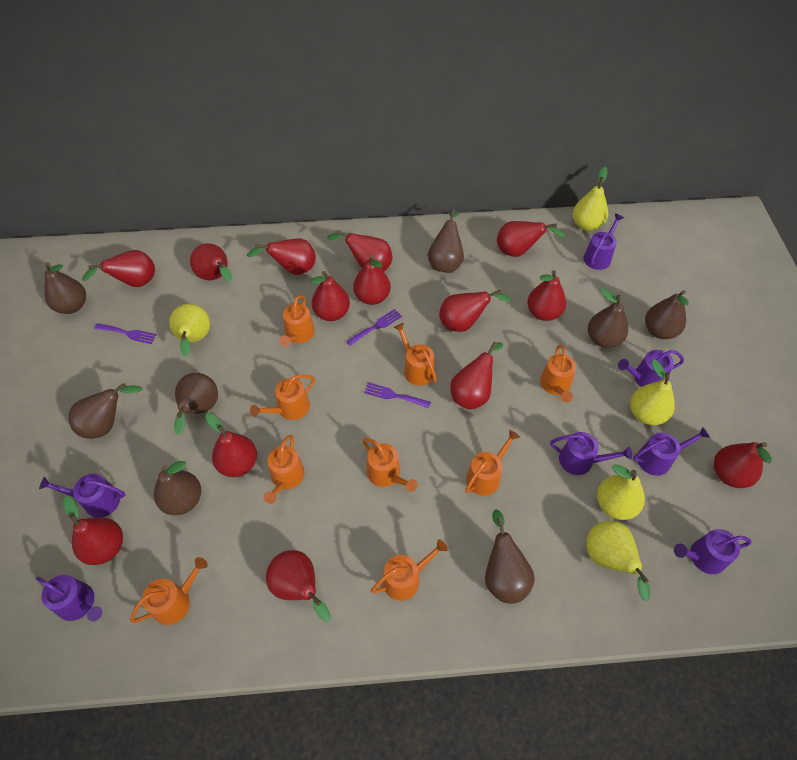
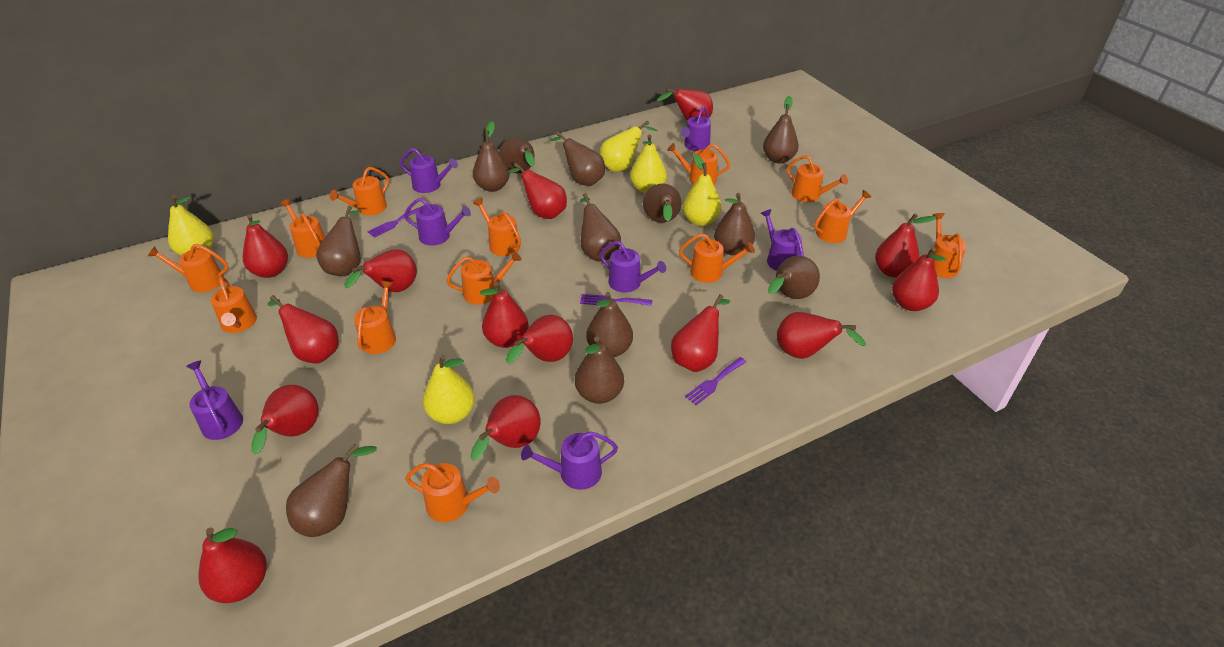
brown pear: 8 -> 12
orange watering can: 9 -> 13

